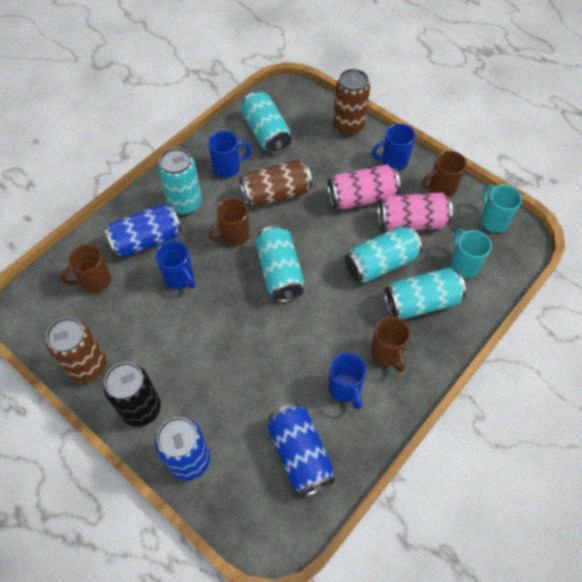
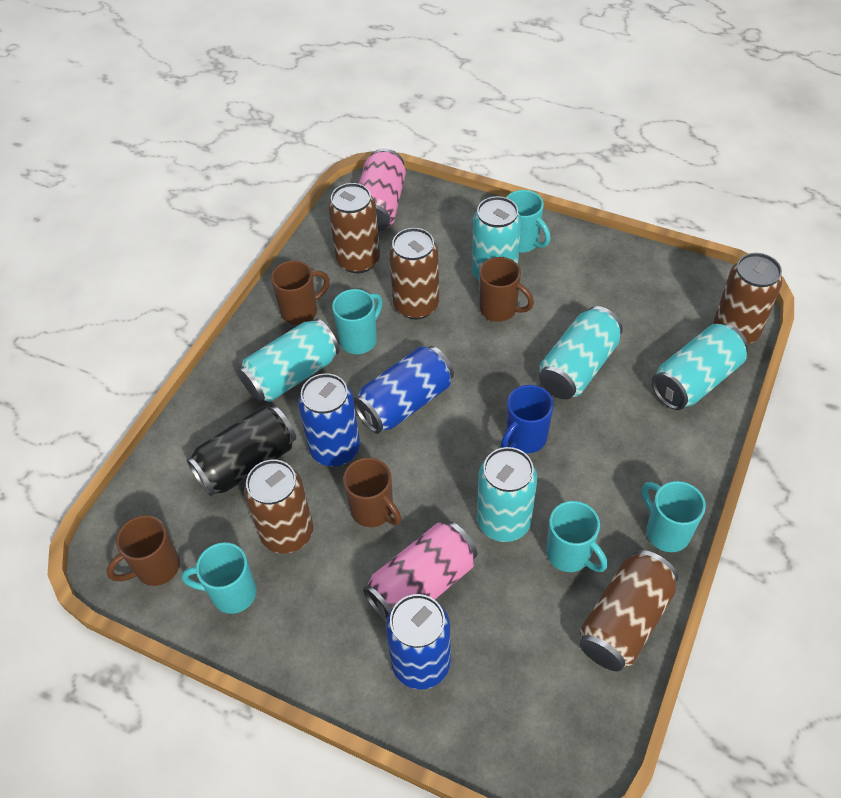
blue mug: 4 -> 1
brown can: 3 -> 5
turquoise mug: 2 -> 5

